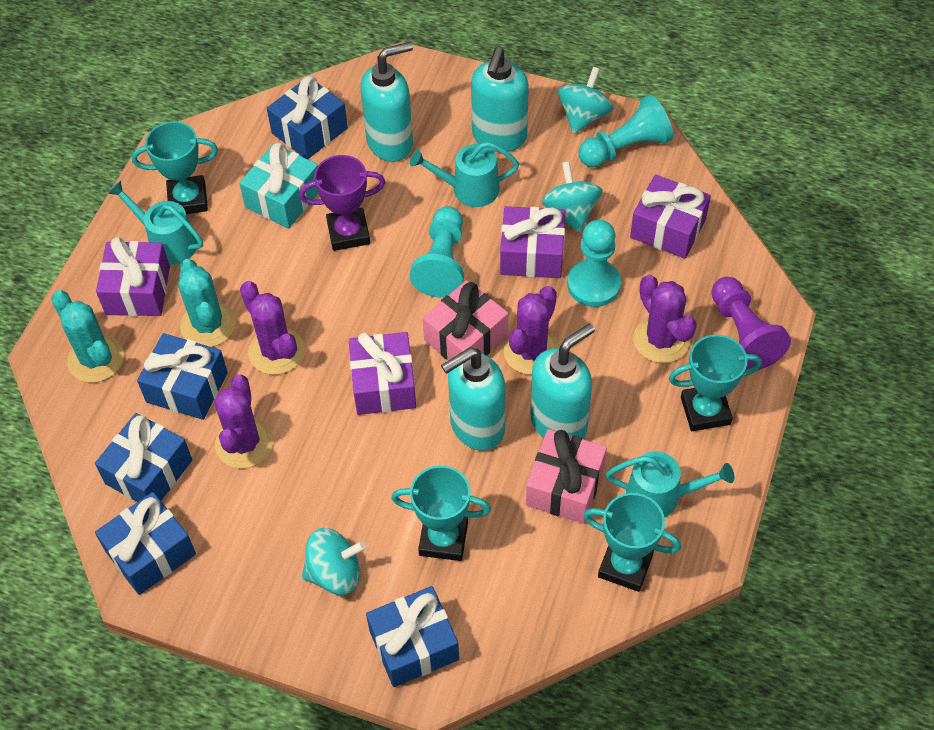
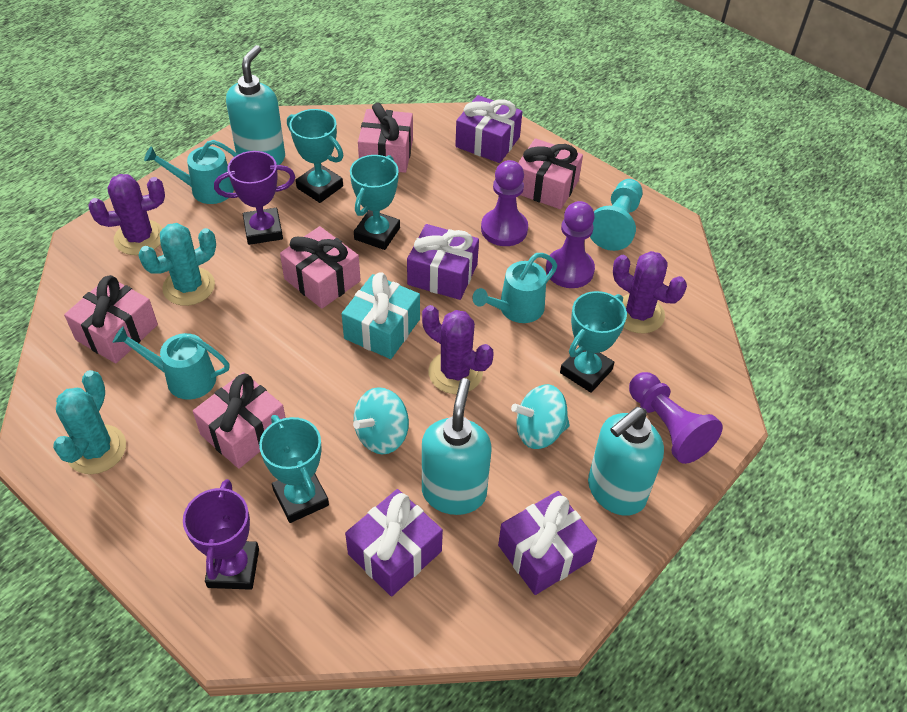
blue gift: 5 -> 0
pink gift: 2 -> 5
purple cactus: 4 -> 3
purple pawn: 1 -> 3
purple trophy: 1 -> 2
turquoise pawn: 3 -> 1
turquoise soap dispenser: 4 -> 3
turquoise spinning top: 3 -> 2

